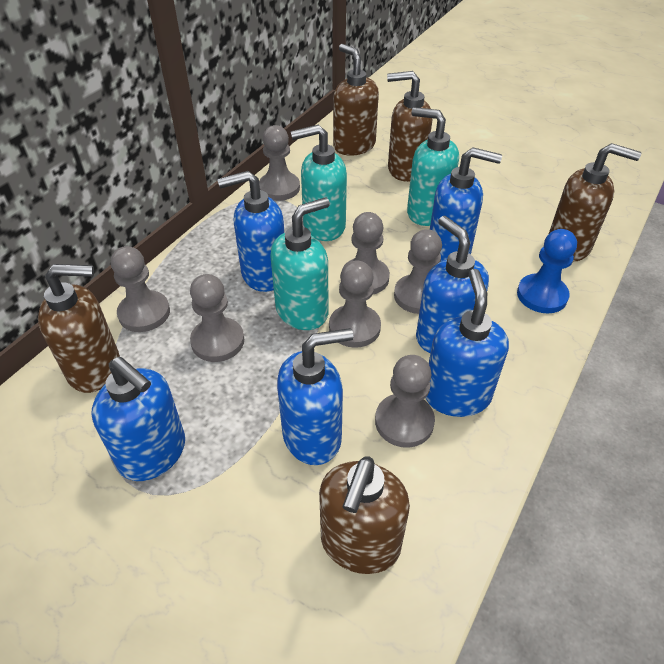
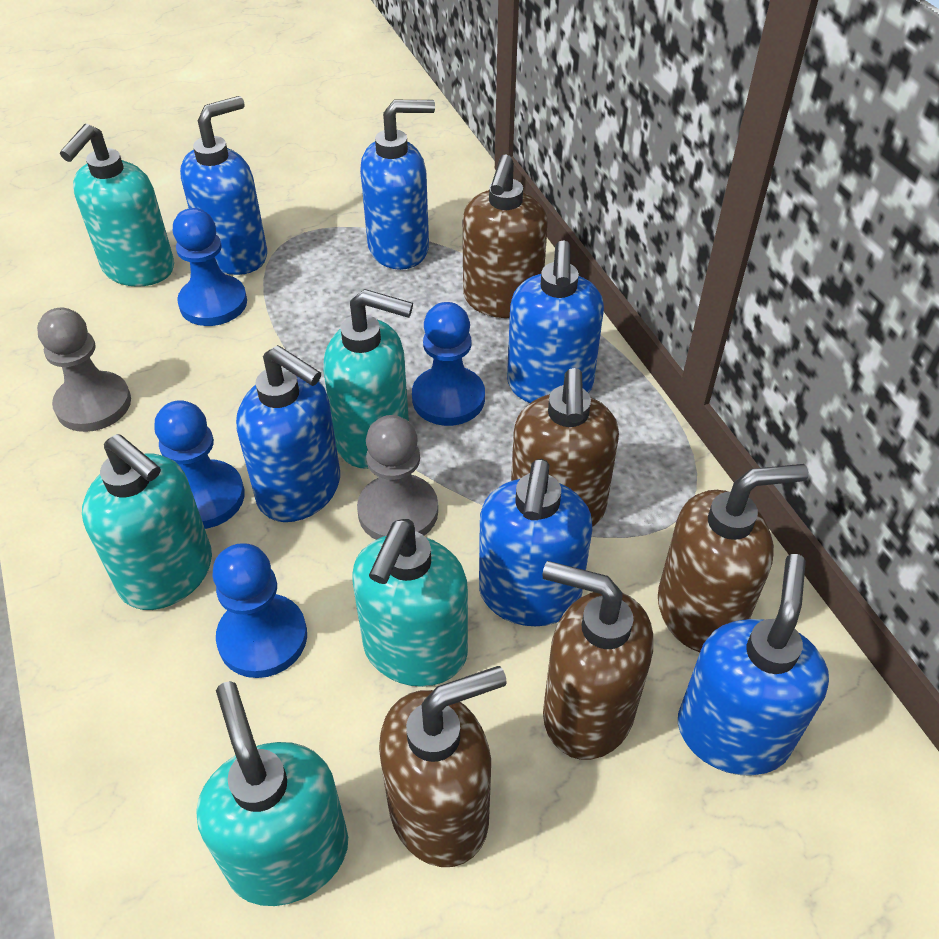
blue pawn: 1 -> 4
grey pawn: 7 -> 2
turquoise soap dispenser: 3 -> 5

